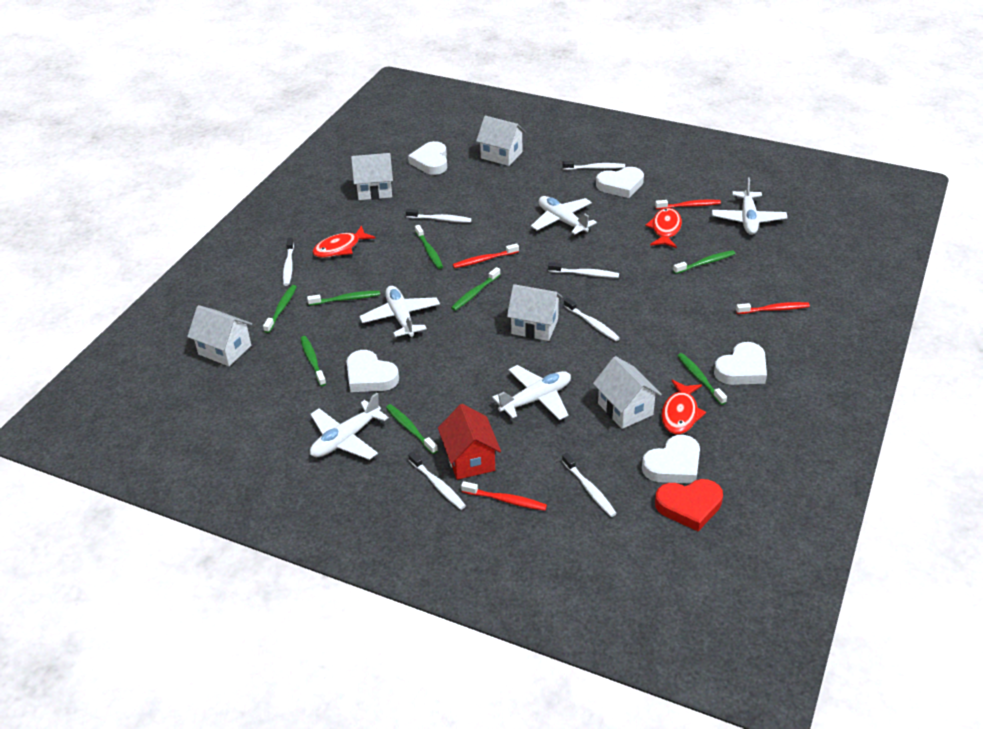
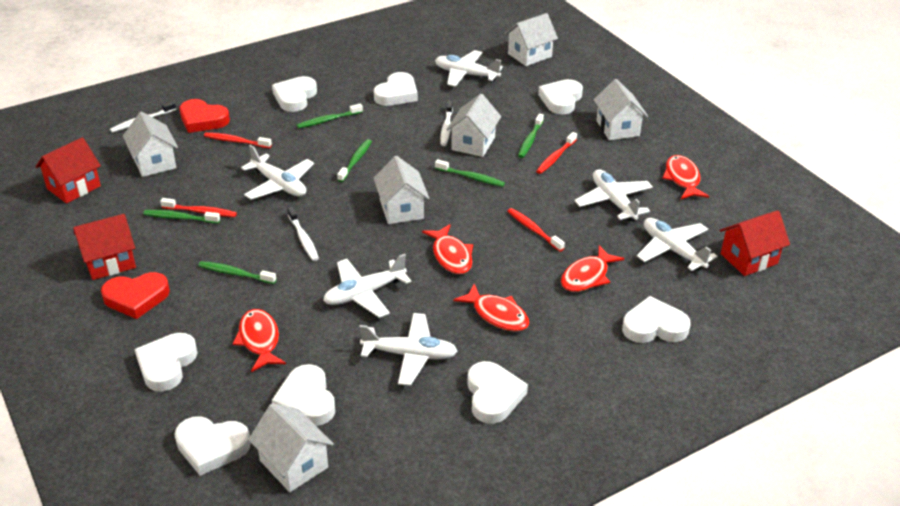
green toothbrush: 8 -> 6
red fish: 3 -> 5
red heart: 1 -> 2
red house: 1 -> 3
white heart: 5 -> 8
white house: 5 -> 6
white plane: 5 -> 6
white toothbrush: 7 -> 3

